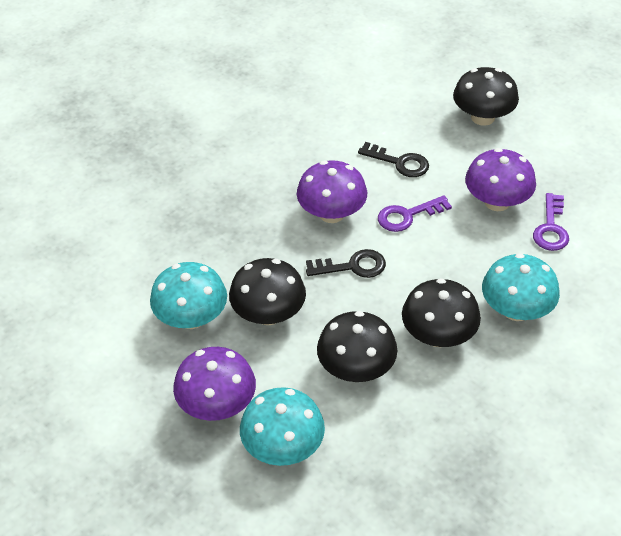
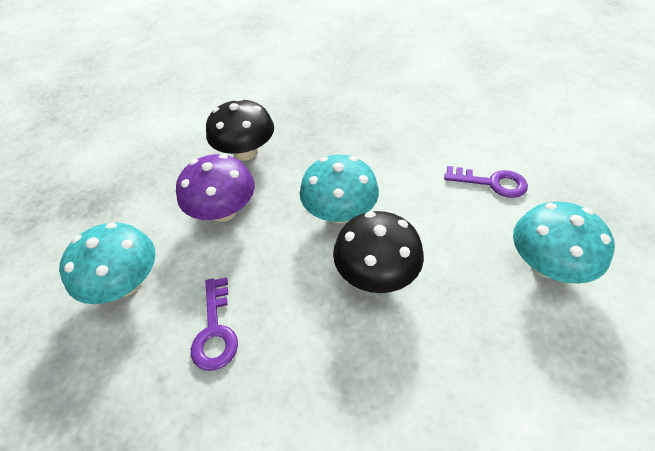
black key: 2 -> 0
black mushroom: 4 -> 2
purple mushroom: 3 -> 1

